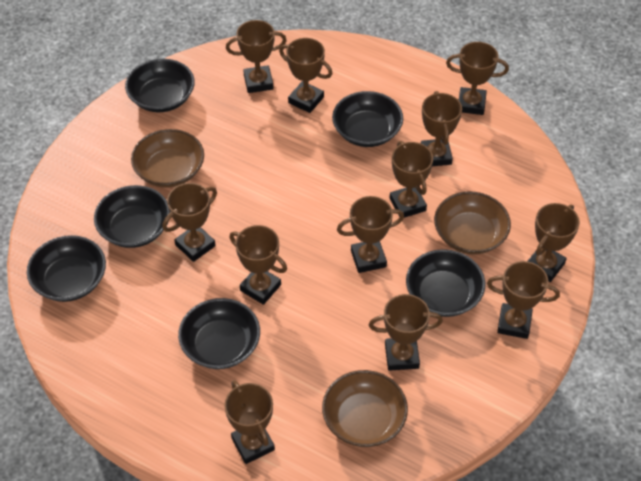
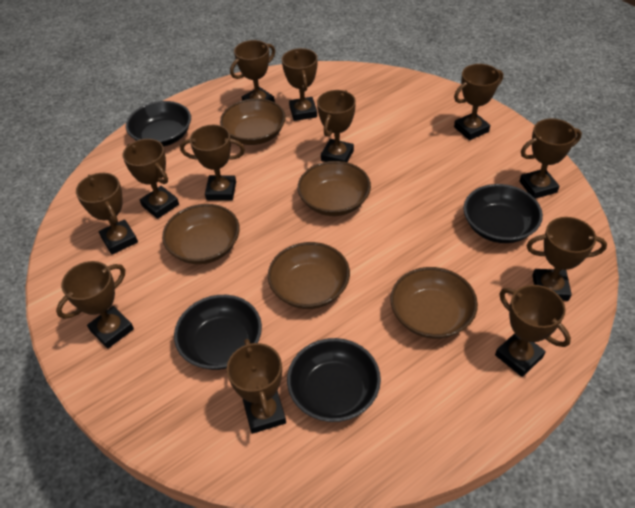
black bowl: 6 -> 4
brown bowl: 3 -> 5

